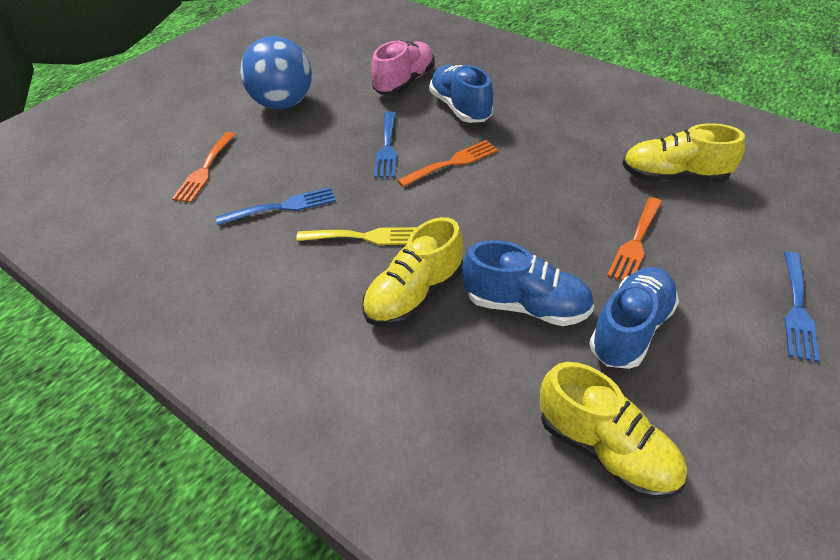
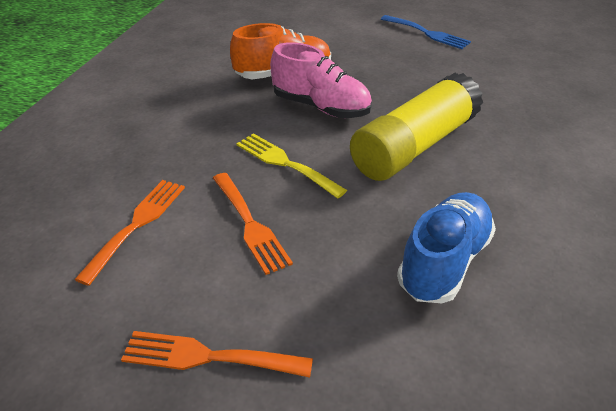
blue ball: 1 -> 0
blue fork: 3 -> 1
blue shoe: 3 -> 1
orange shoe: 0 -> 1
yellow glue stick: 0 -> 1
yellow shoe: 3 -> 0

